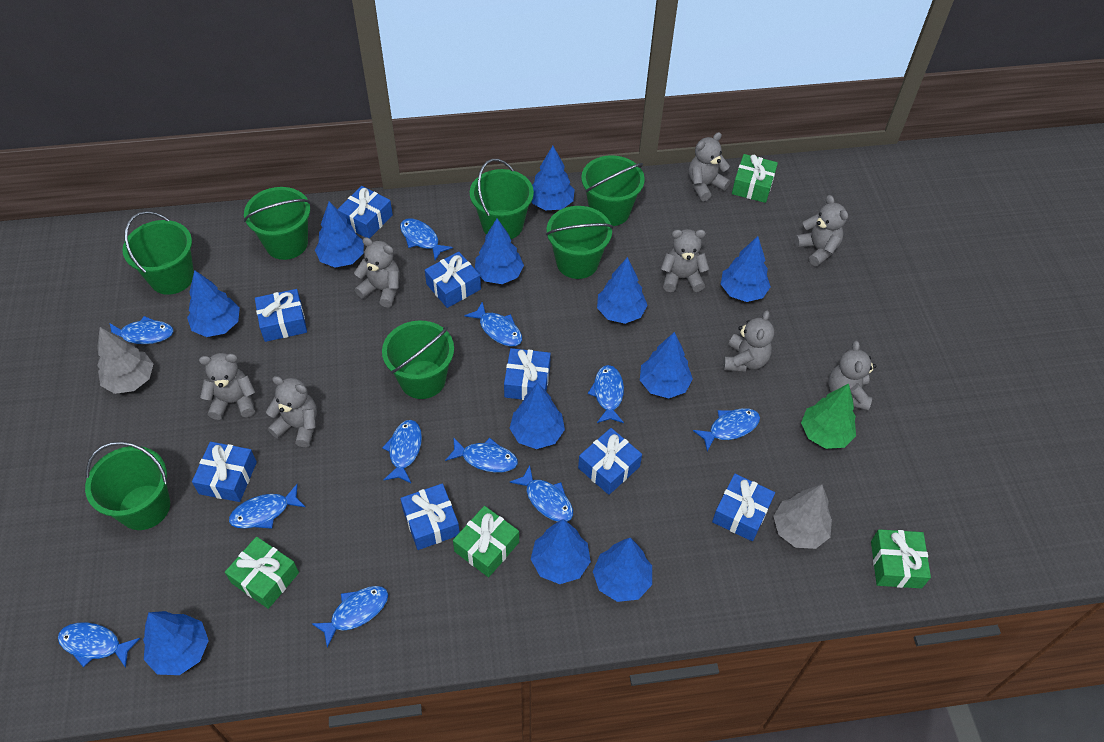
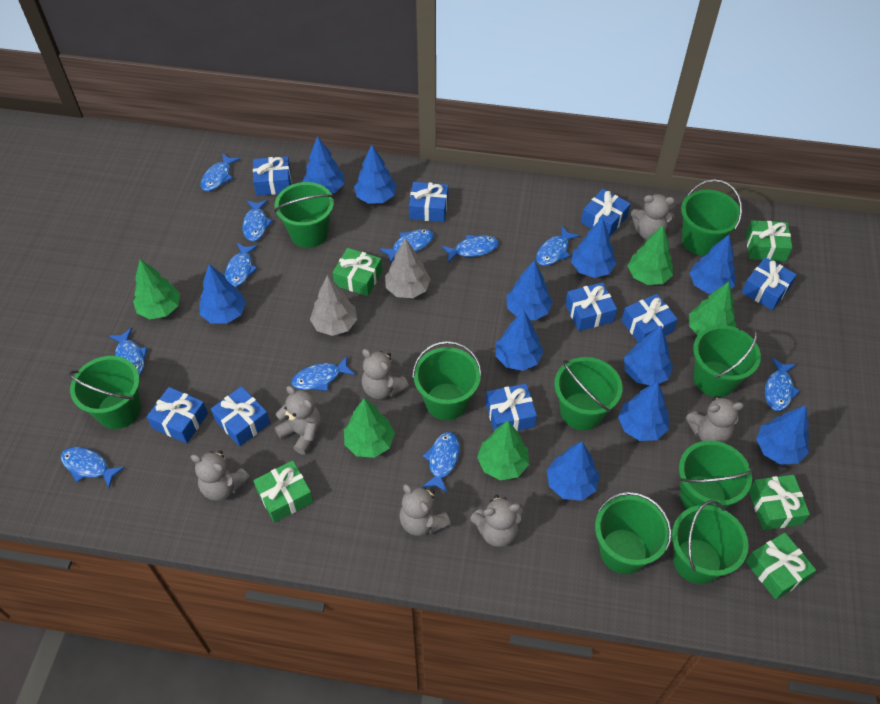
blue gift: 8 -> 9
green bucket: 7 -> 9
green gift: 4 -> 5
green tree: 1 -> 5
grey teddy bear: 8 -> 7

